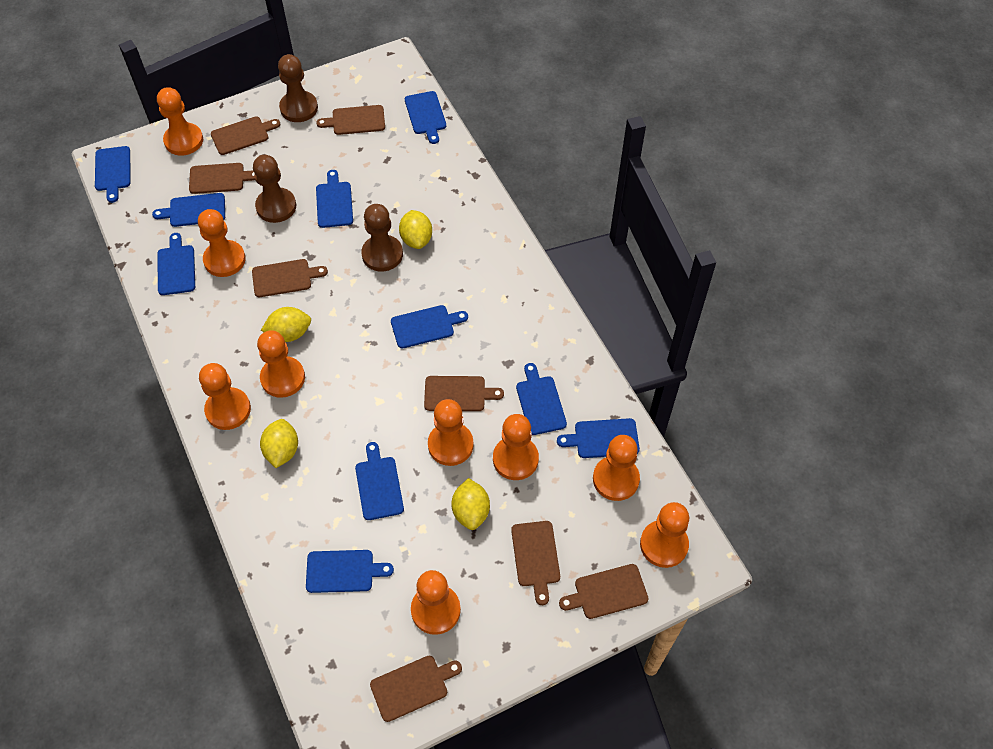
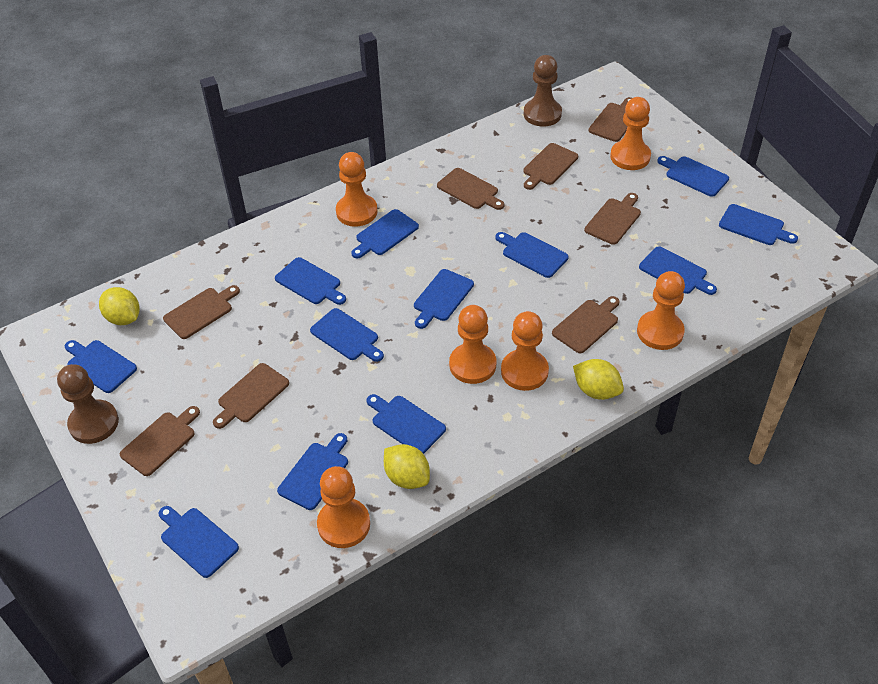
blue cutting board: 10 -> 12
brown pawn: 3 -> 2
orange pawn: 9 -> 6
yellow lemon: 4 -> 3

